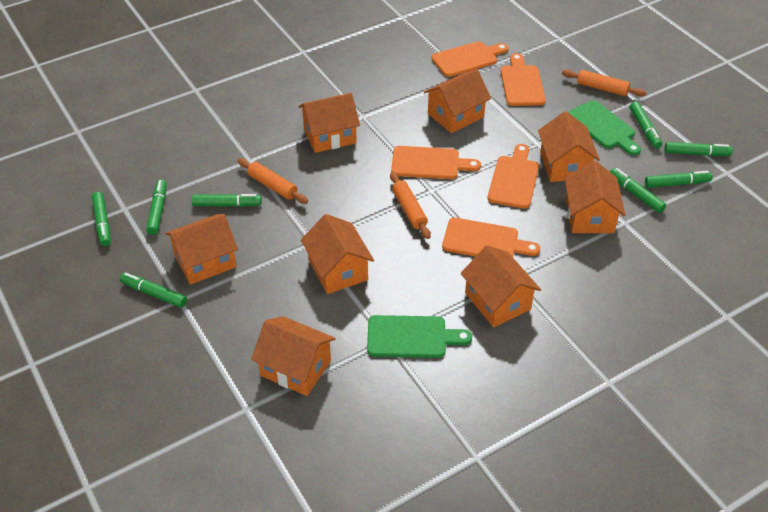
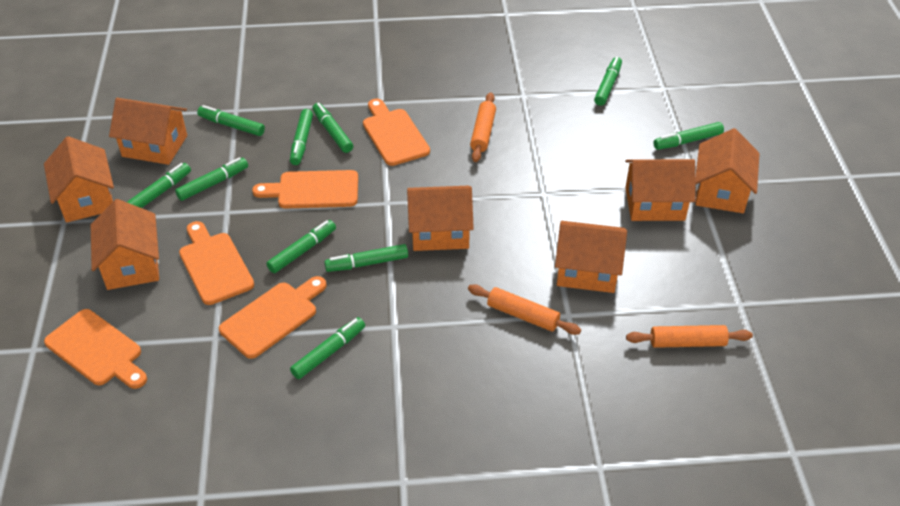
green cutting board: 2 -> 0
green marker: 8 -> 10
orange house: 8 -> 7

